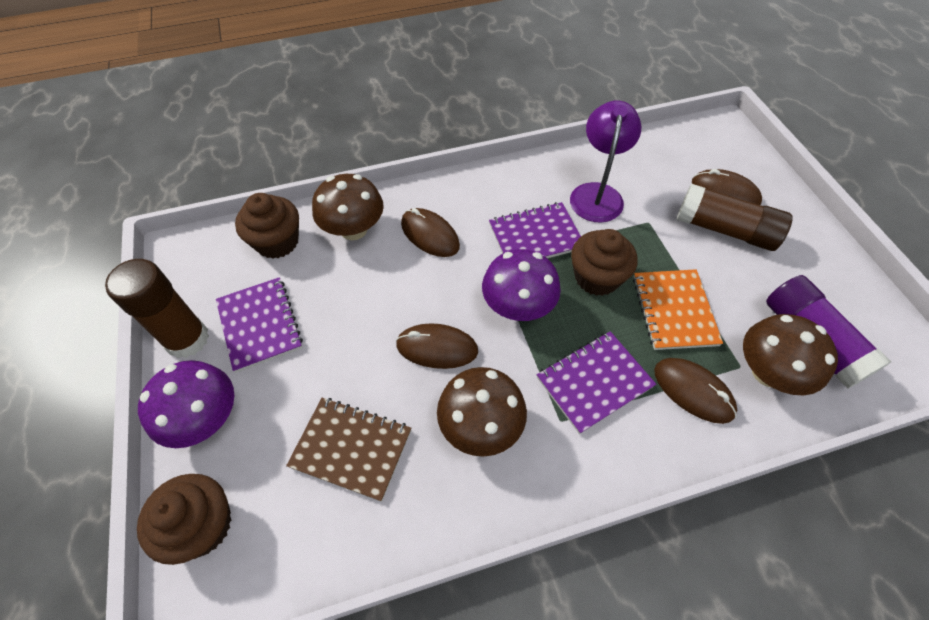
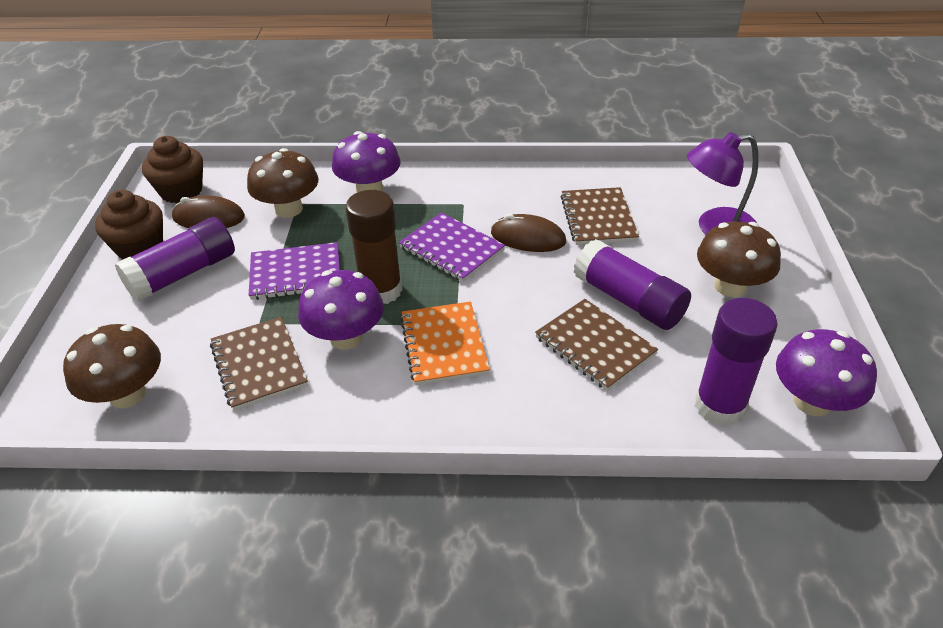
brown cupcake: 3 -> 2
brown glue stick: 2 -> 1
brown mouse: 4 -> 2
brown notebook: 1 -> 3
purple glue stick: 1 -> 3
purple mushroom: 2 -> 3
purple notebook: 3 -> 2

